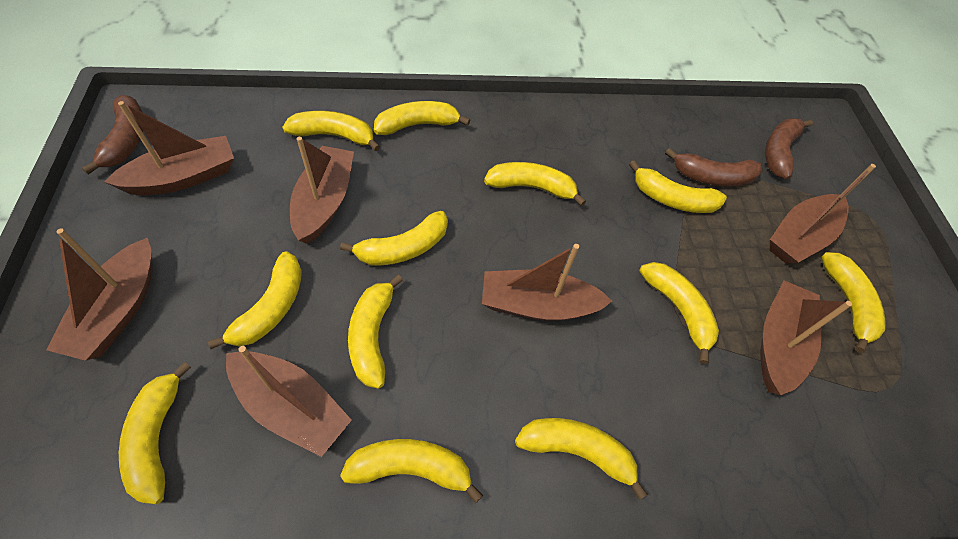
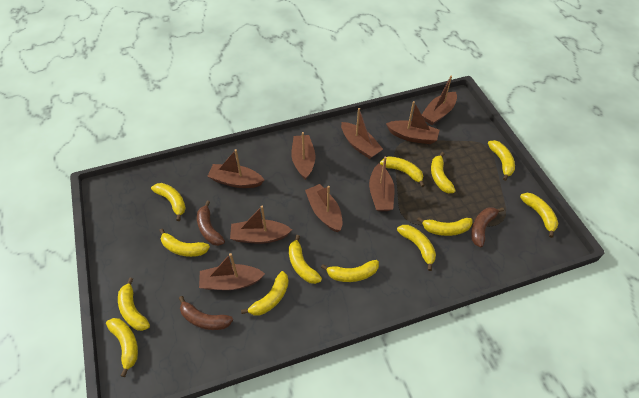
brown boat: 7 -> 9
yellow banana: 12 -> 13

